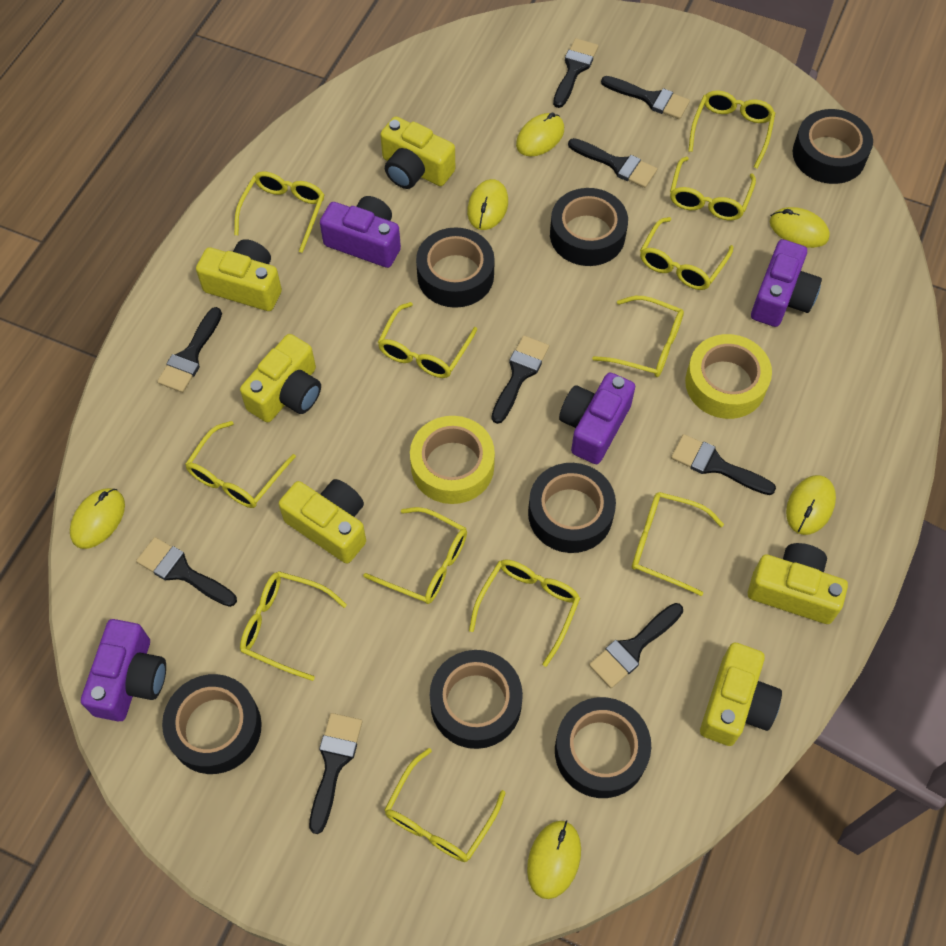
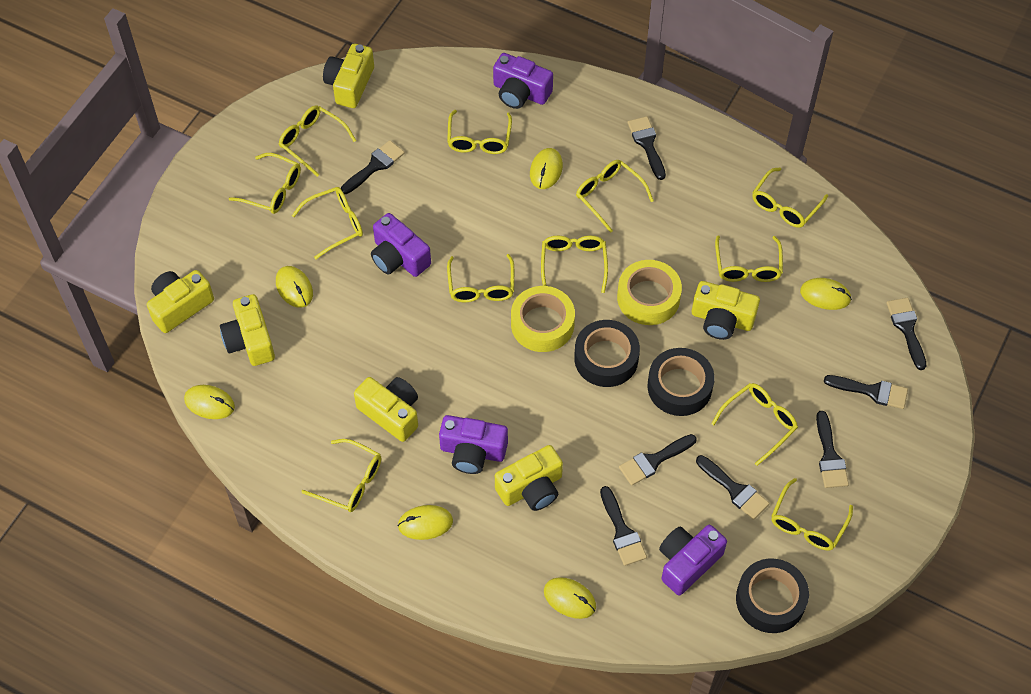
black brush: 9 -> 8
black tape: 7 -> 3

